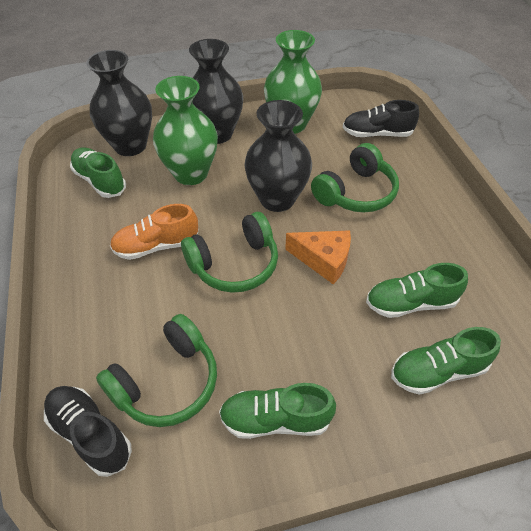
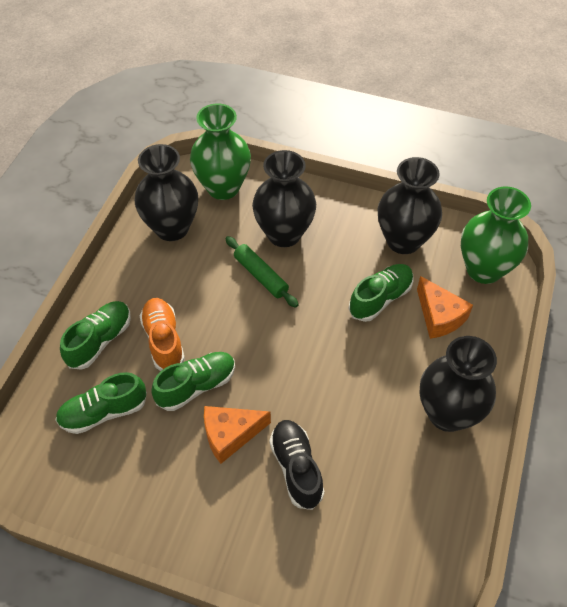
black shoe: 2 -> 1
black vase: 3 -> 4
green headphones: 3 -> 0
green rolling pin: 0 -> 1
orange cheese: 1 -> 2

